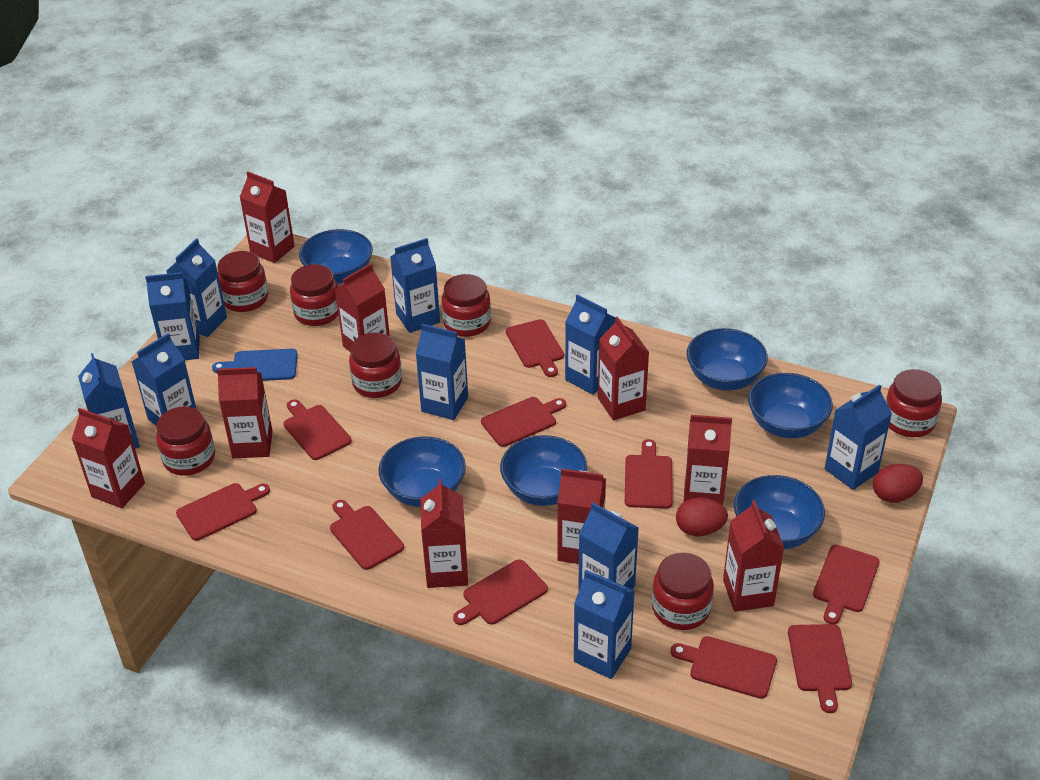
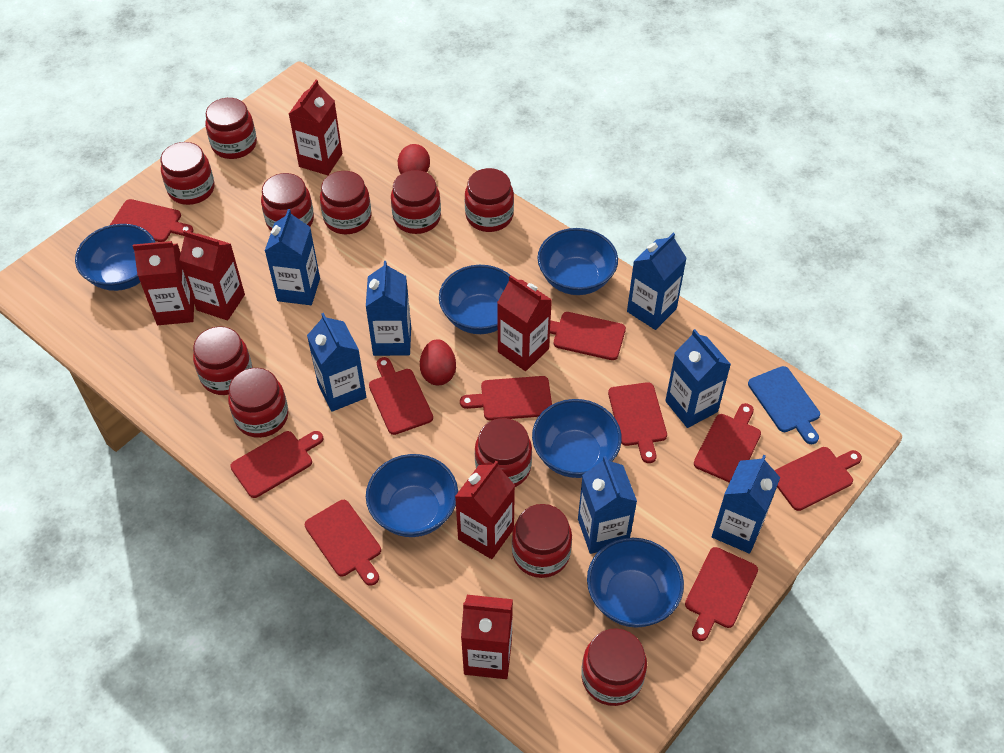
blue carton: 10 -> 7
red carton: 9 -> 6
red jar: 7 -> 11

